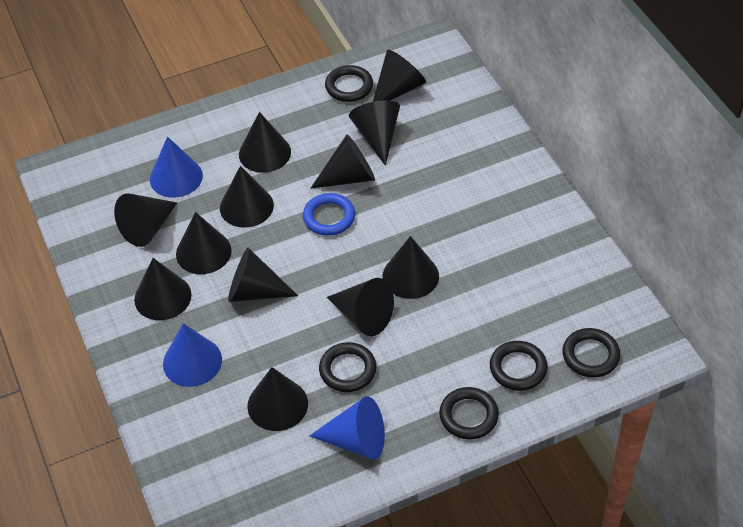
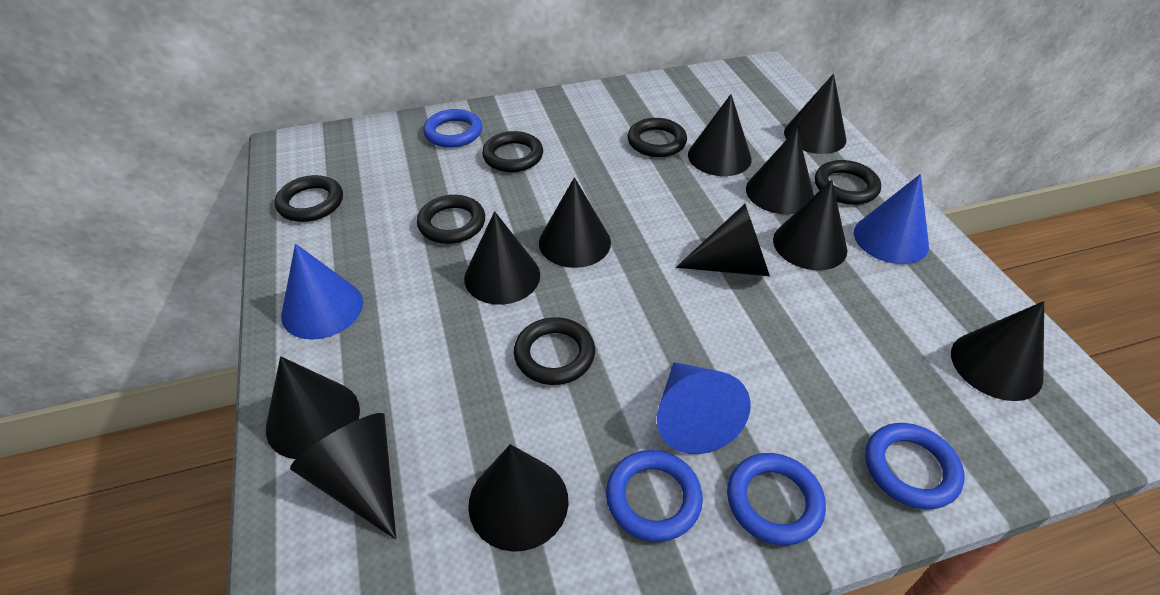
black cone: 12 -> 11
black ring: 5 -> 6
blue ring: 1 -> 4

